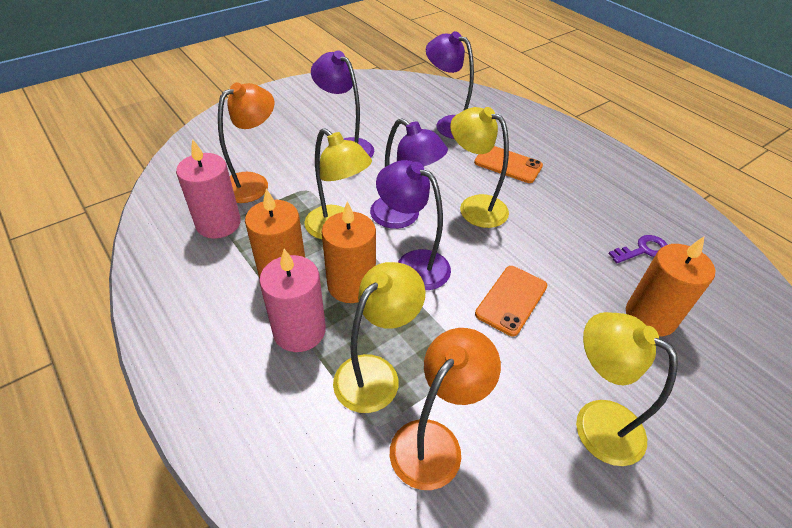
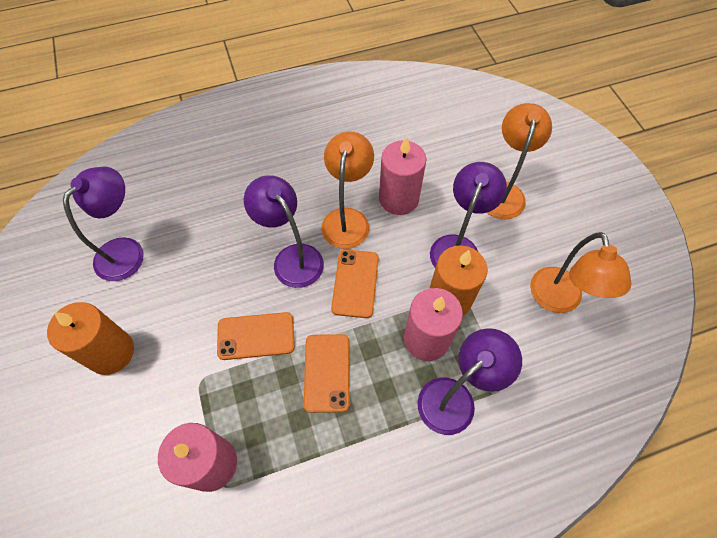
orange candle: 3 -> 2
orange lamp: 2 -> 3
orange phone: 2 -> 3
pink candle: 2 -> 3
purple key: 1 -> 0
yellow lamp: 4 -> 0

